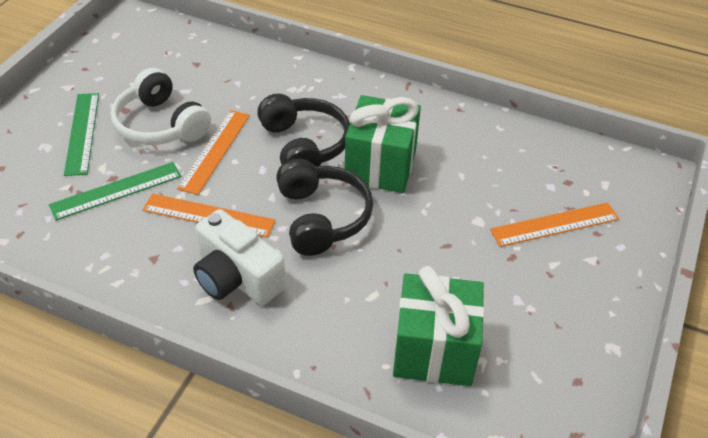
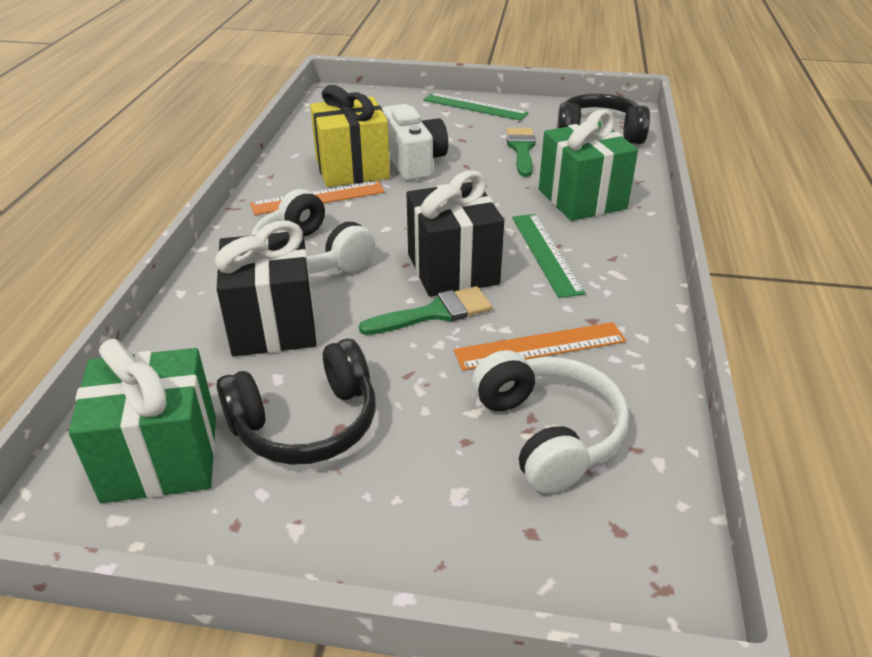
black gift: 0 -> 2
green brush: 0 -> 2
orange ruler: 3 -> 2
white headphones: 1 -> 2
yellow gift: 0 -> 1

